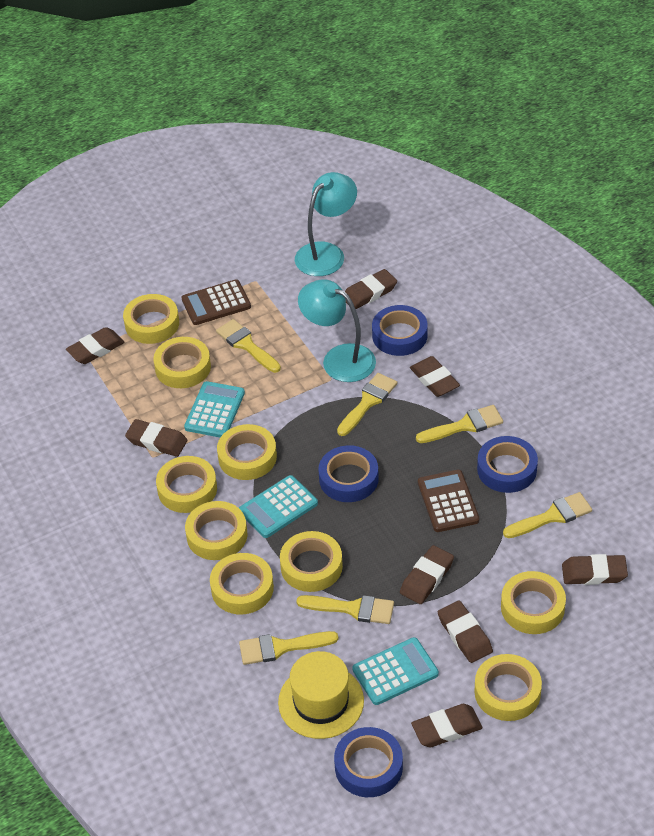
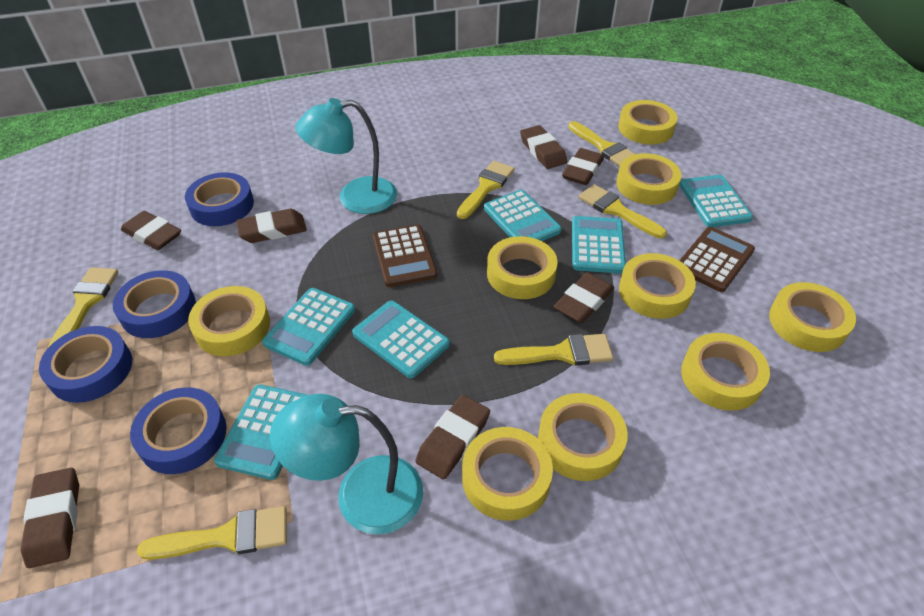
brown eraser: 8 -> 7
turquoise calculator: 3 -> 6
yellow hat: 1 -> 0

